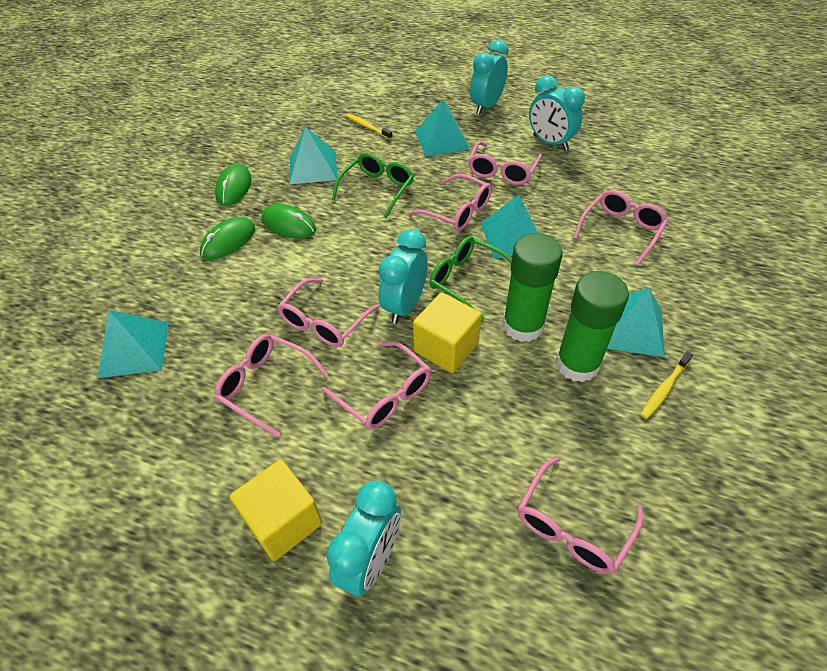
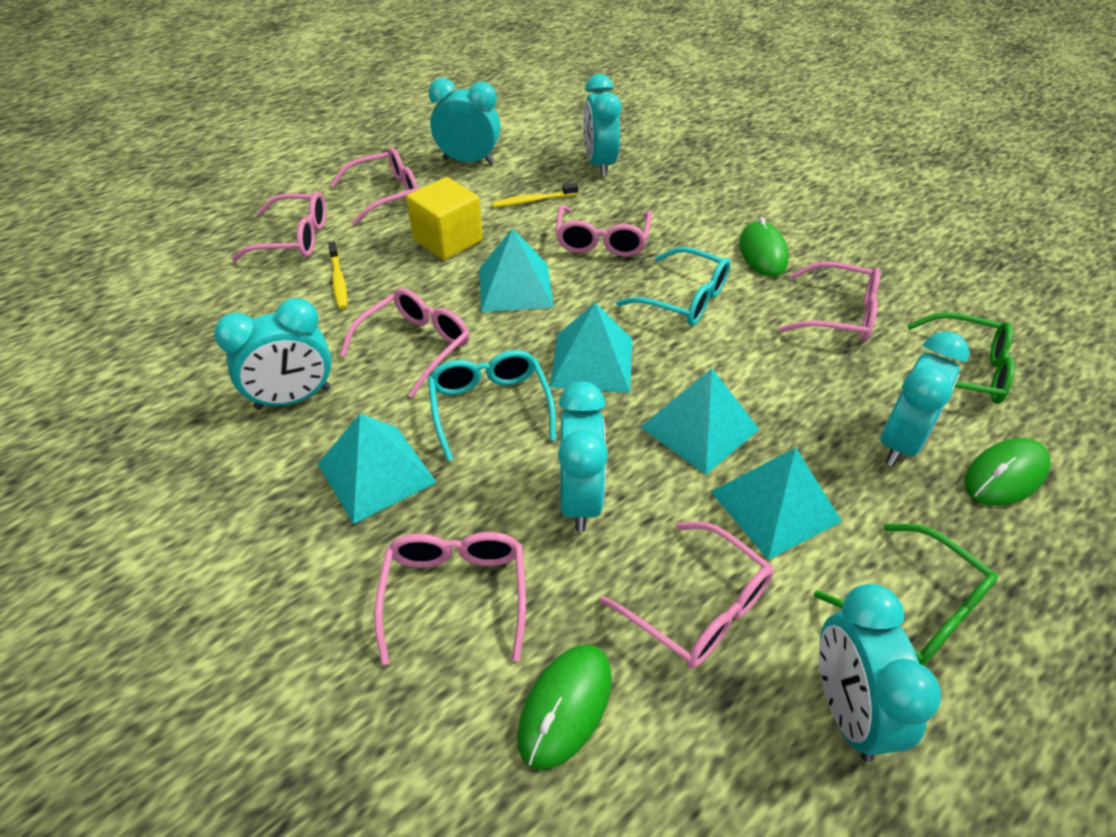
green glue stick: 2 -> 0
turquoise clock: 4 -> 6
turquoise glasses: 0 -> 2
yellow cube: 2 -> 1

